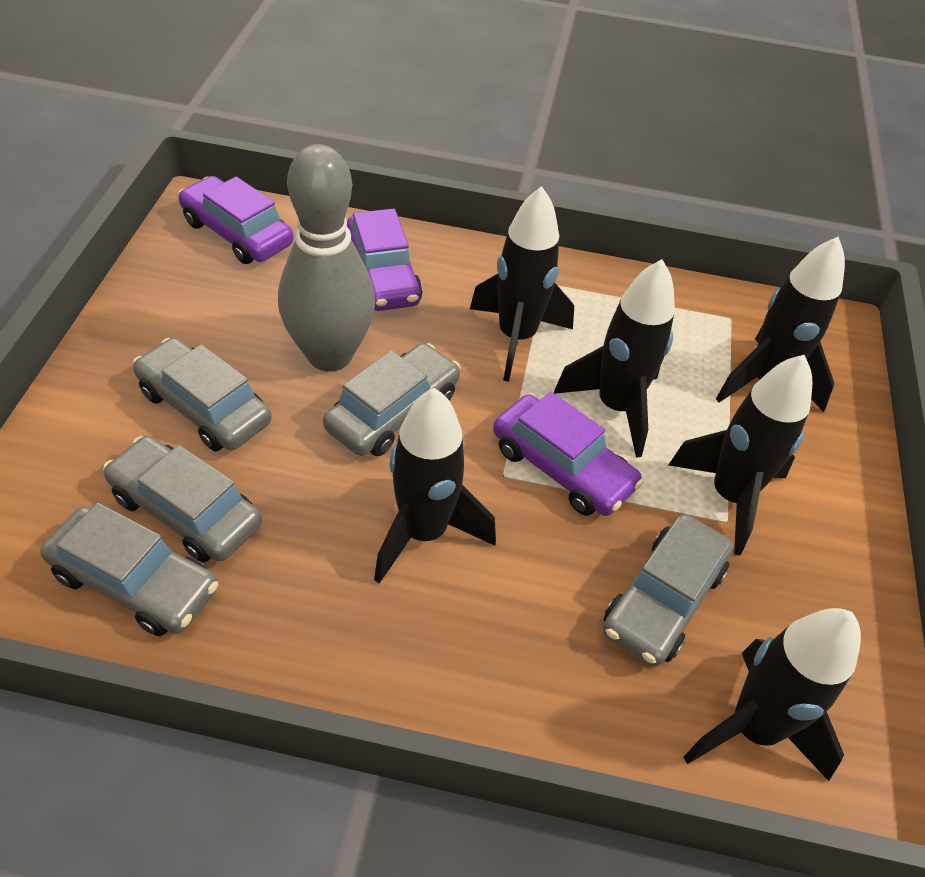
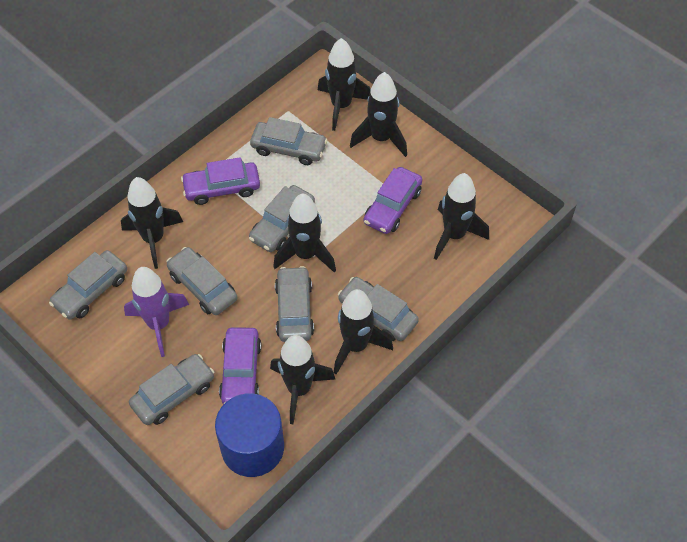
black rocket: 6 -> 7
blue cylinder: 0 -> 1
grey bowling pin: 1 -> 0
grey car: 5 -> 7
purple rocket: 0 -> 1

